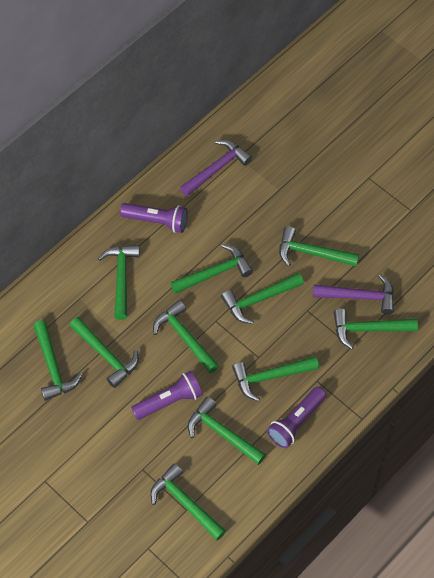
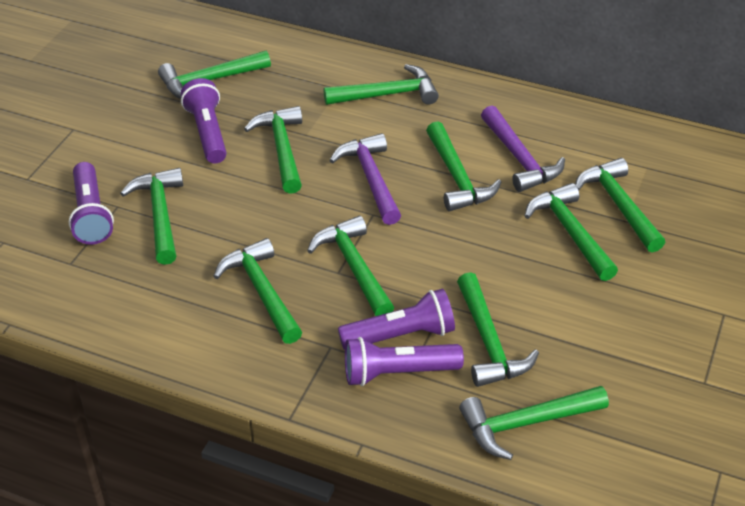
purple flashlight: 3 -> 4

